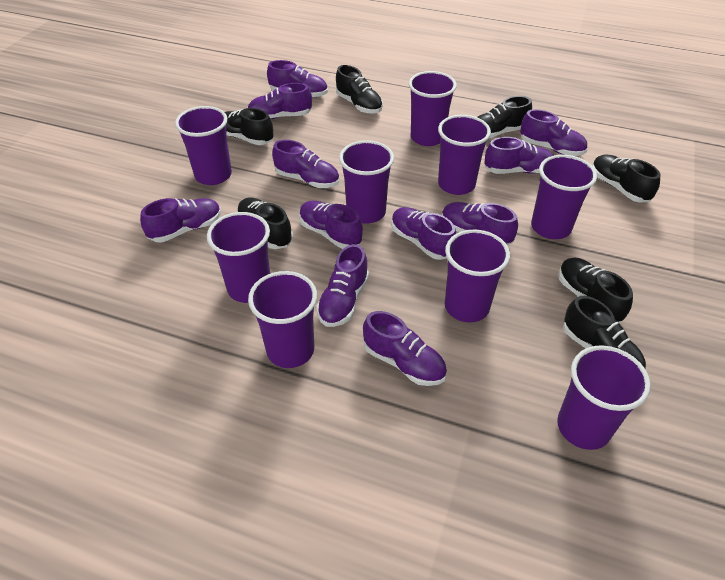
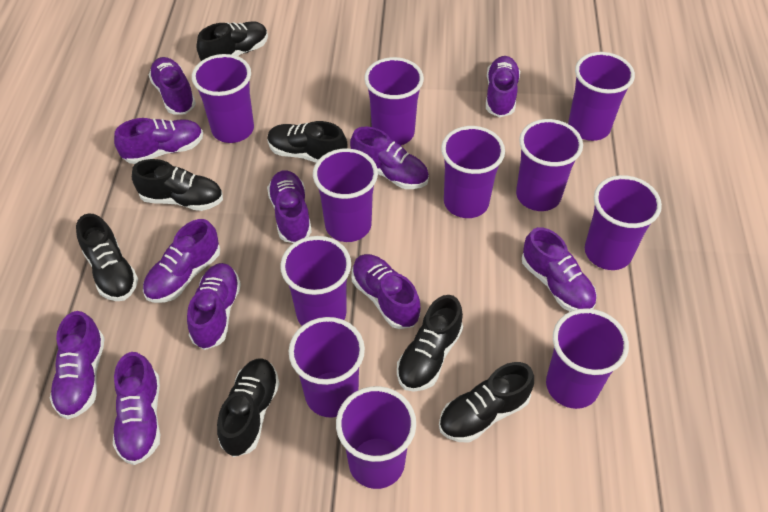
purple cup: 9 -> 11

